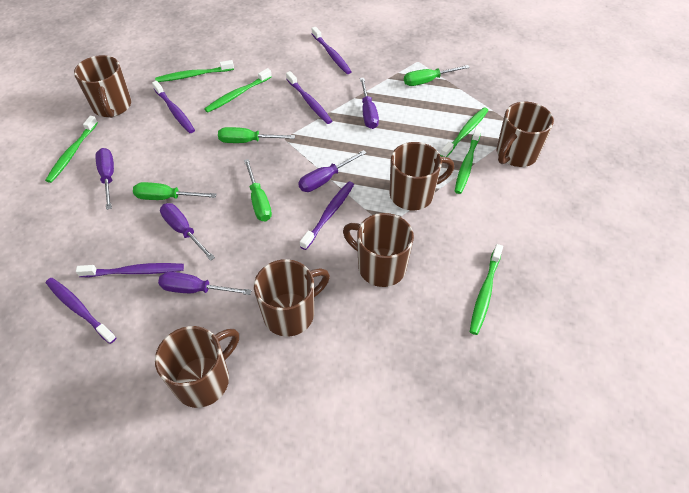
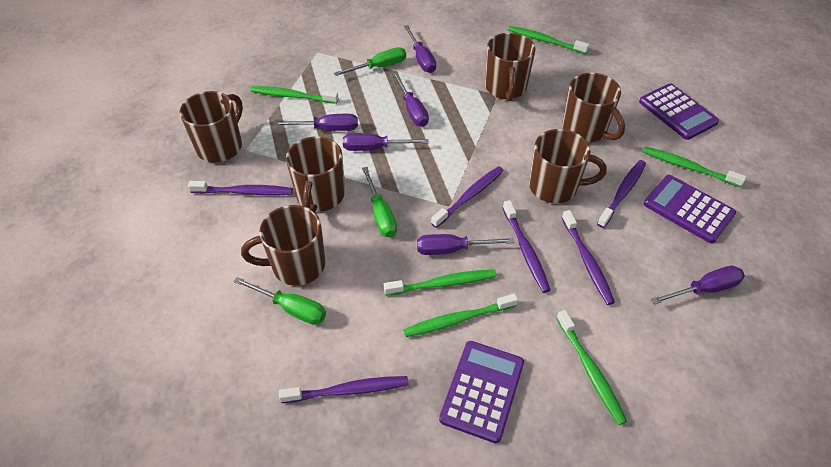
green screwdriver: 4 -> 3
purple calculator: 0 -> 3
purple screwdriver: 5 -> 6

